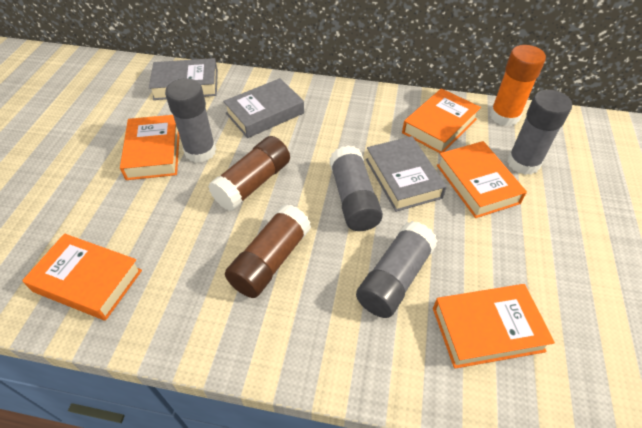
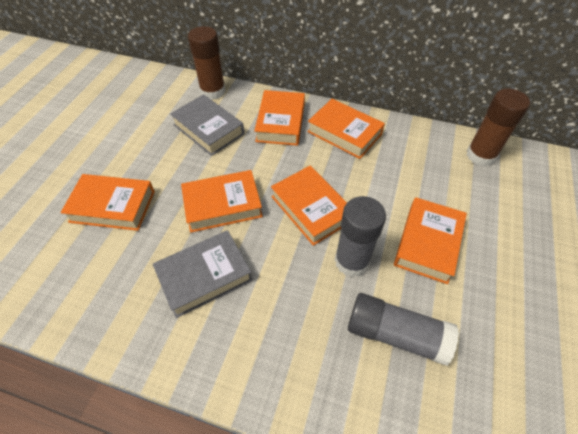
grey book: 3 -> 2
grey glue stick: 4 -> 2
orange book: 5 -> 6
orange glue stick: 1 -> 0

